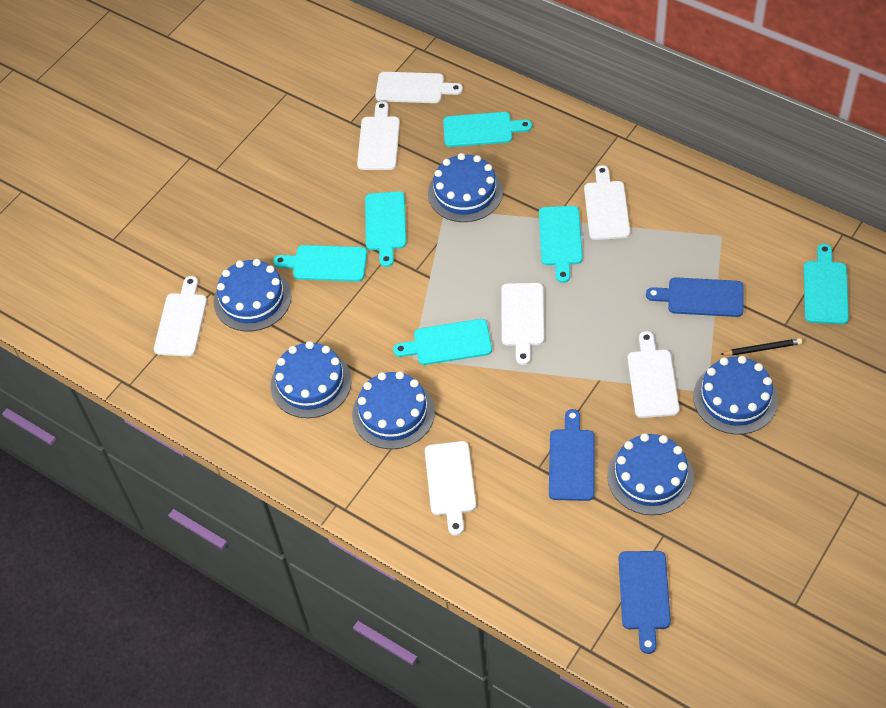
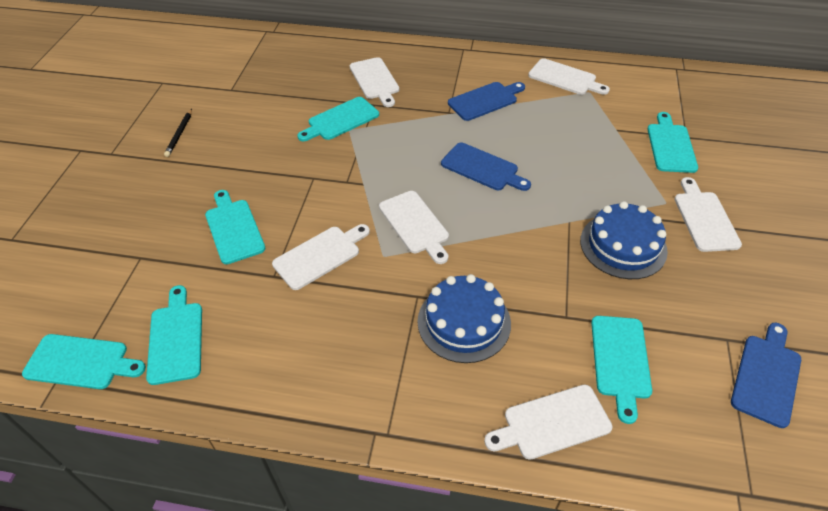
blue cake: 6 -> 2
white cutting board: 7 -> 6

